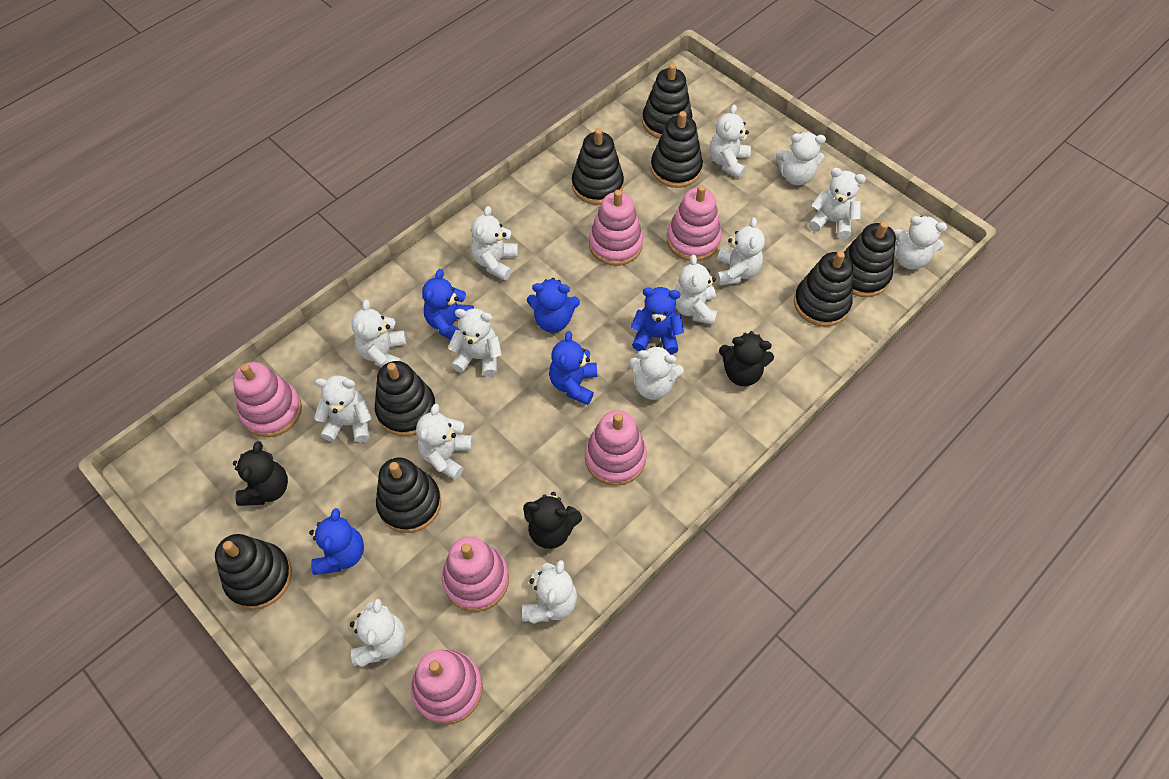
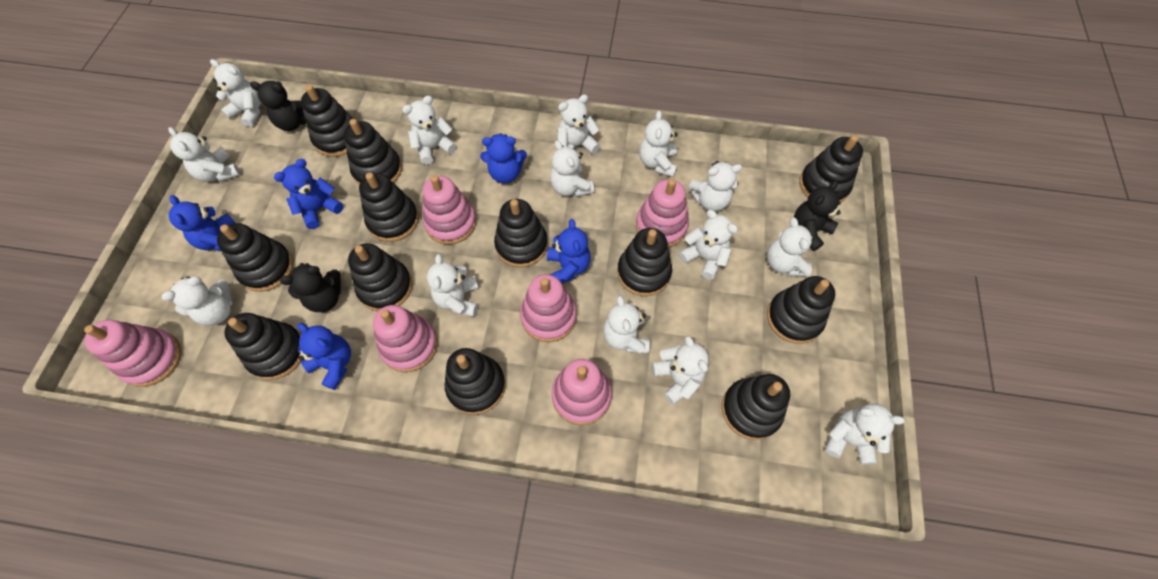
black stacking toy: 8 -> 12

